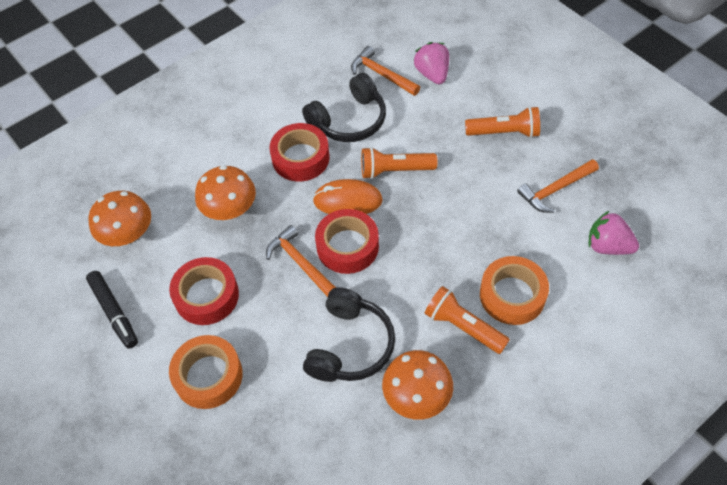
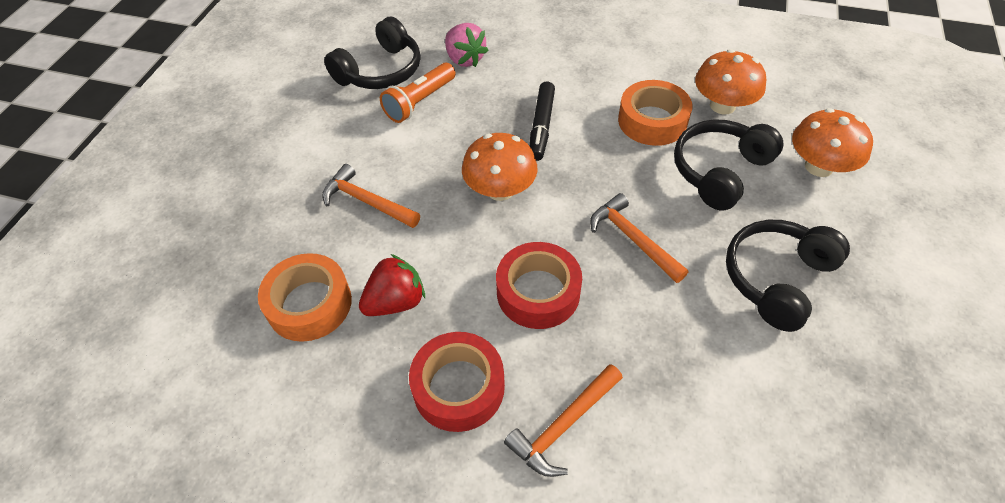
black headphones: 2 -> 3
orange flashlight: 3 -> 1
orange mouse: 1 -> 0
pink strawberry: 2 -> 1
red strawberry: 0 -> 1
red tape: 3 -> 2

